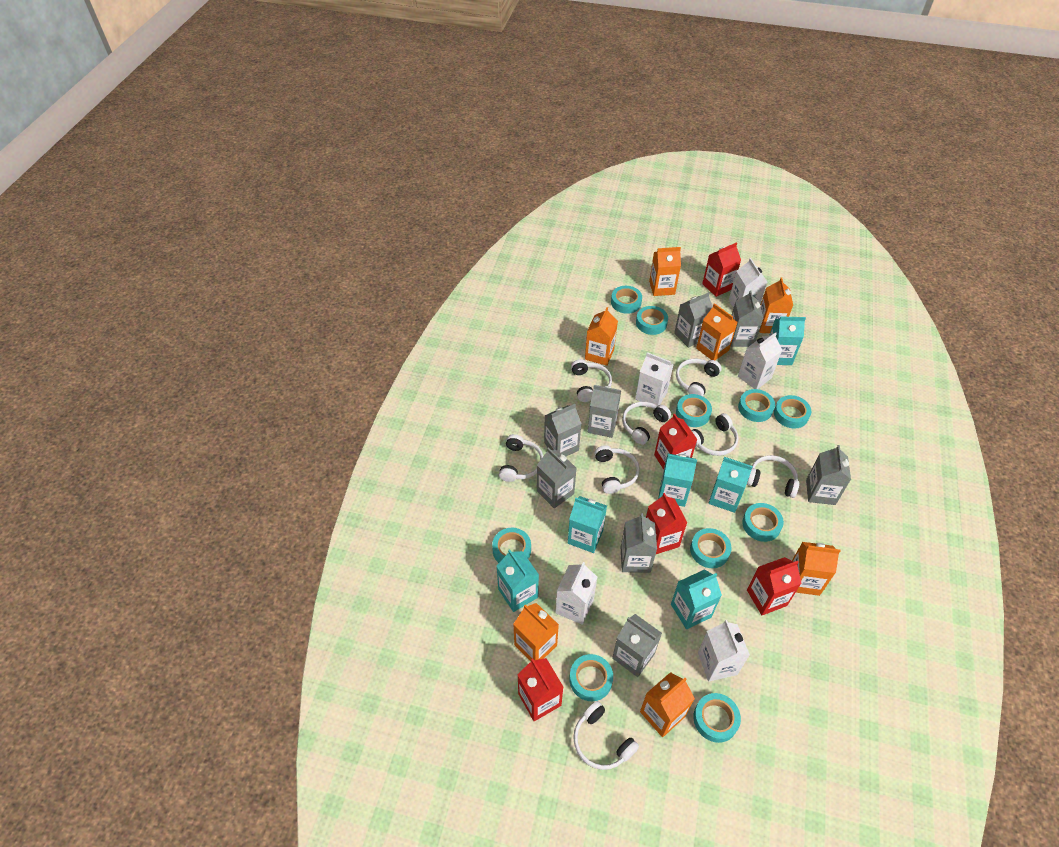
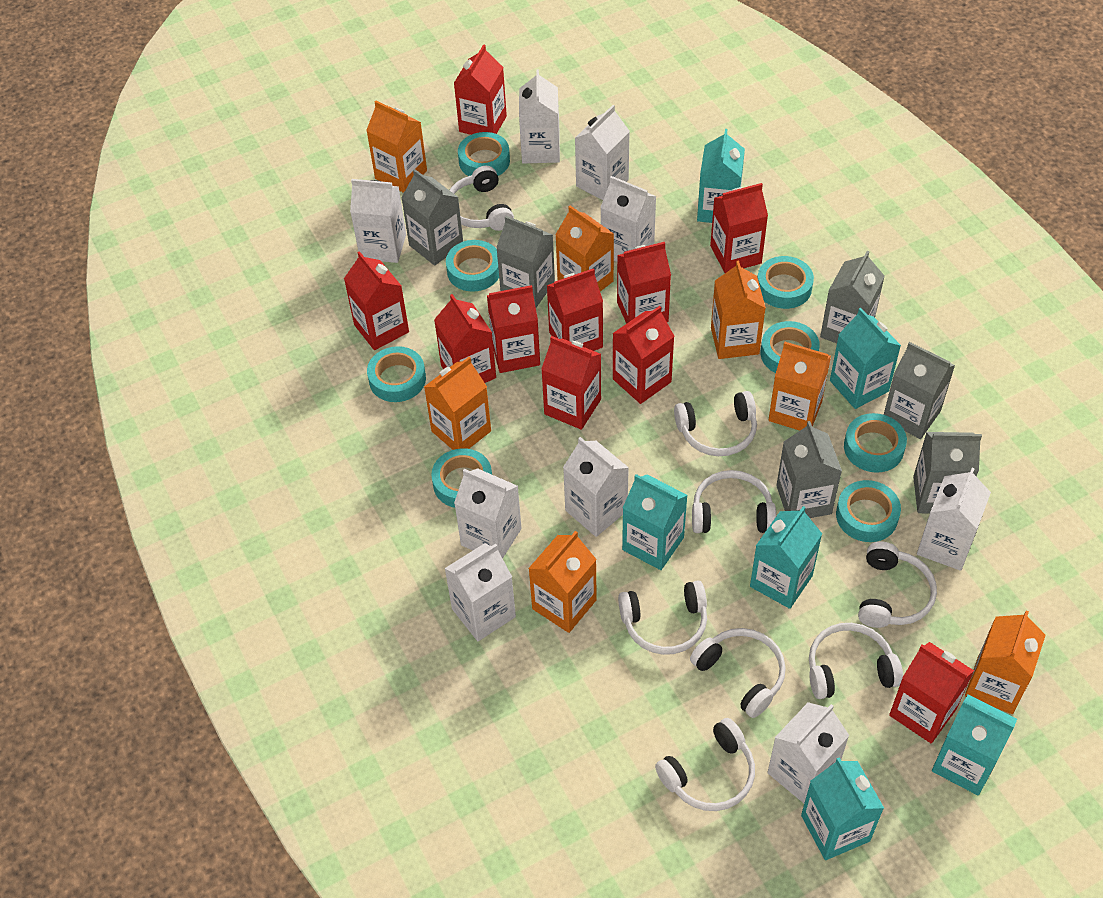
grey carton: 8 -> 6
red carton: 5 -> 10
turquoise tape: 10 -> 8
white carton: 5 -> 9

